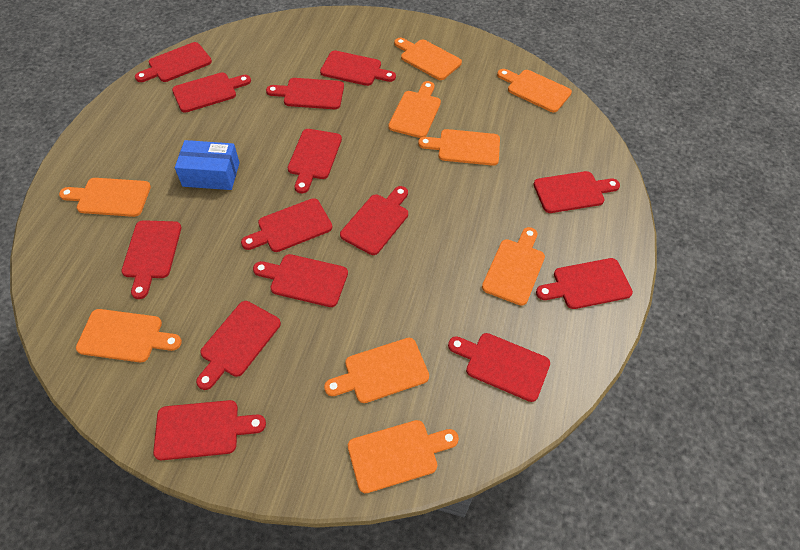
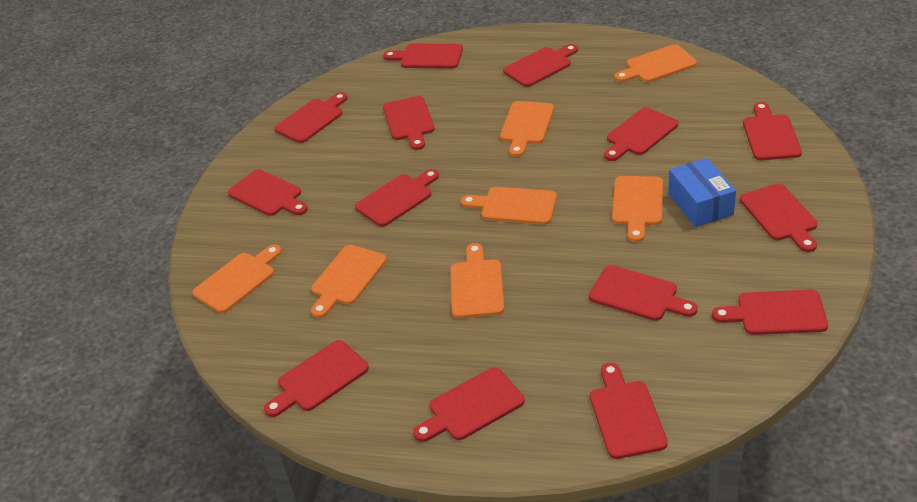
orange cutting board: 9 -> 7

